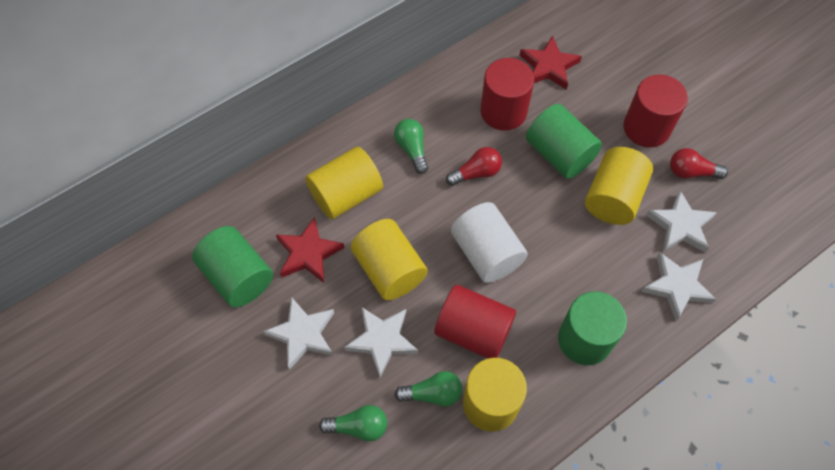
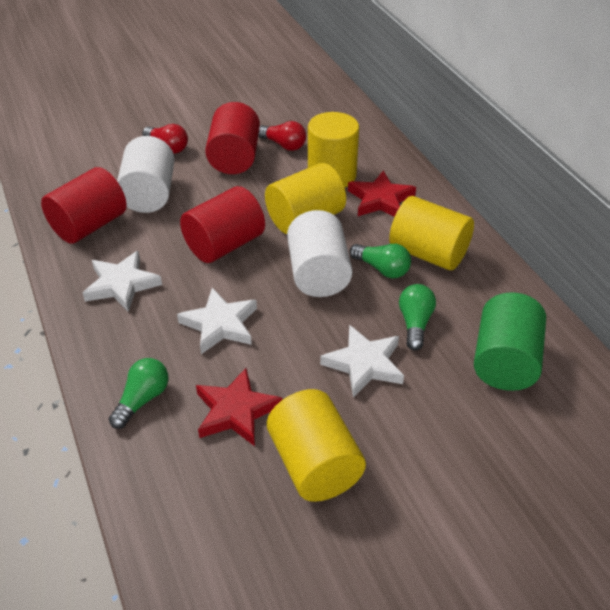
green cylinder: 3 -> 1
white cylinder: 1 -> 2
white star: 4 -> 3

